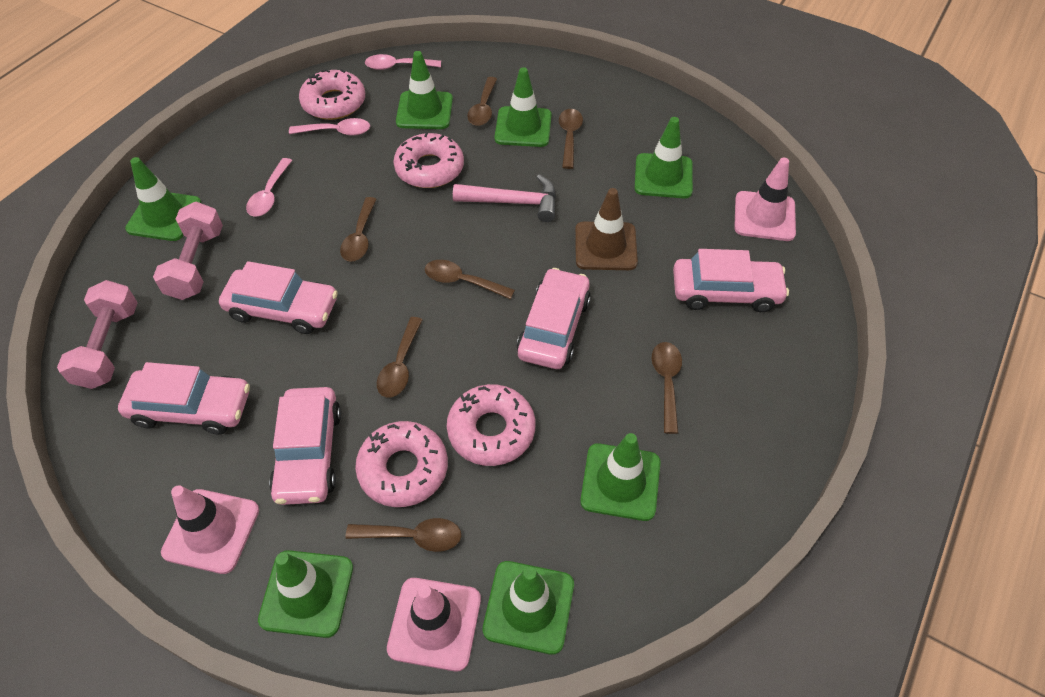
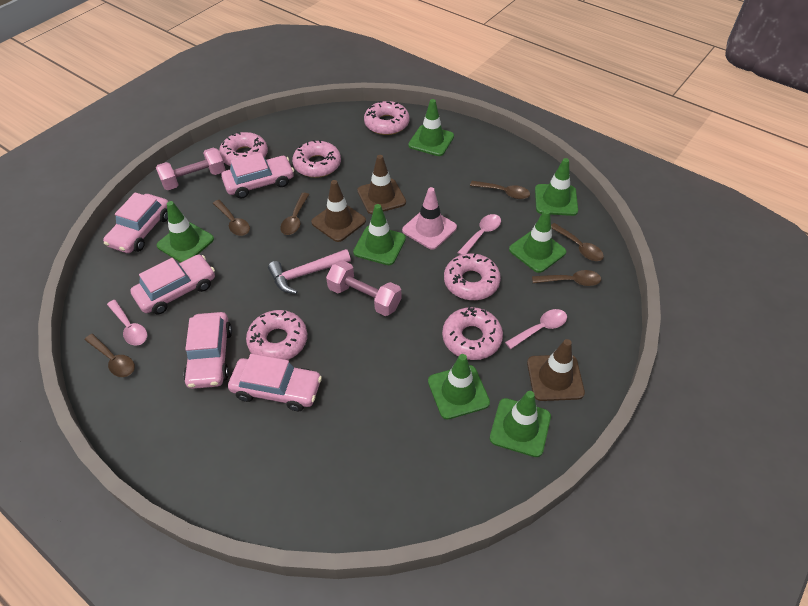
brown spoon: 7 -> 6
brown traffic cone: 1 -> 3
pink donut: 4 -> 6
pink traffic cone: 3 -> 1

